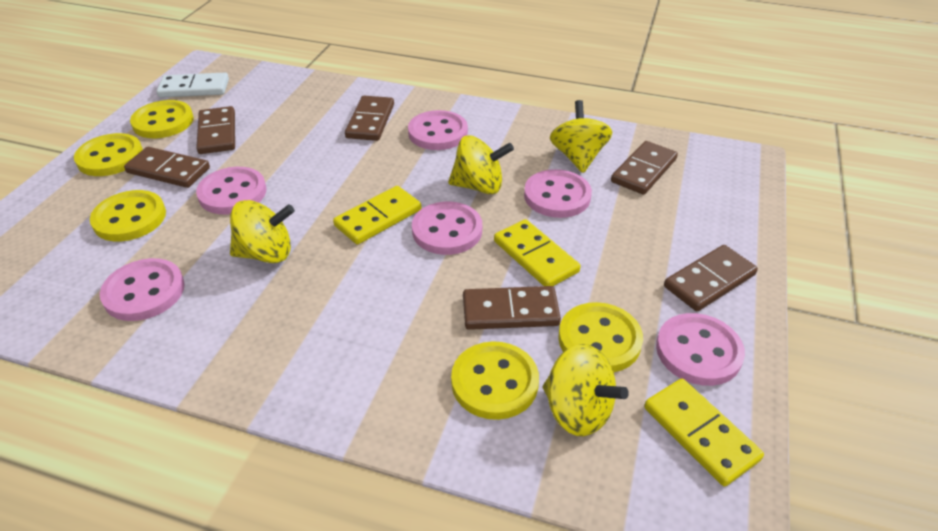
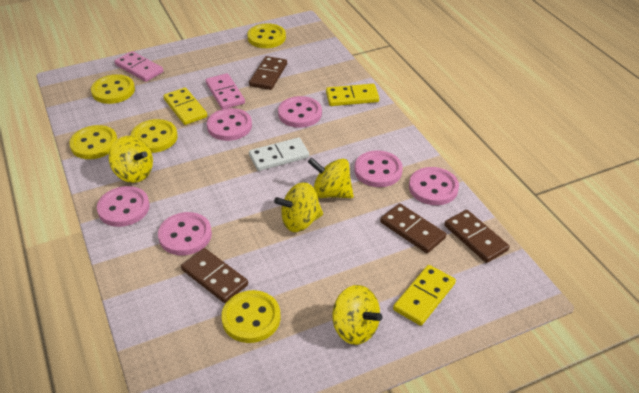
brown domino: 6 -> 4
pink domino: 0 -> 2

